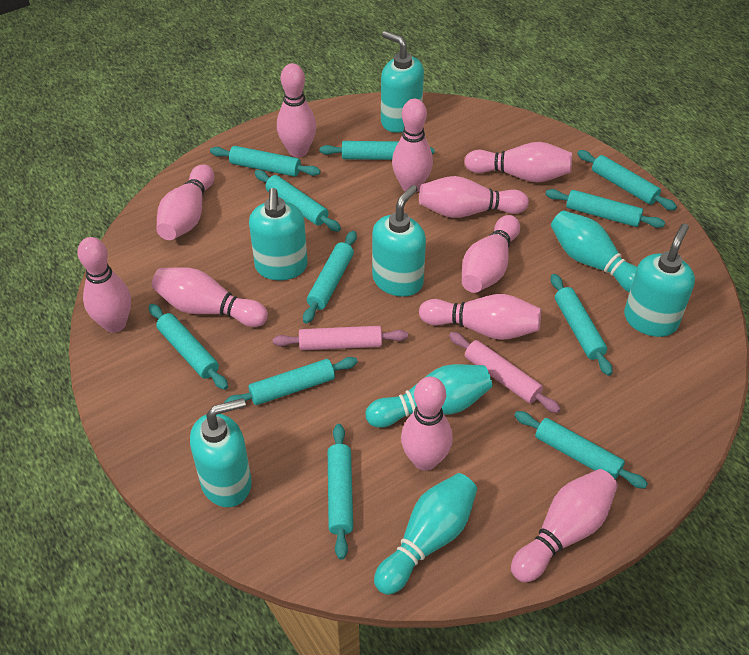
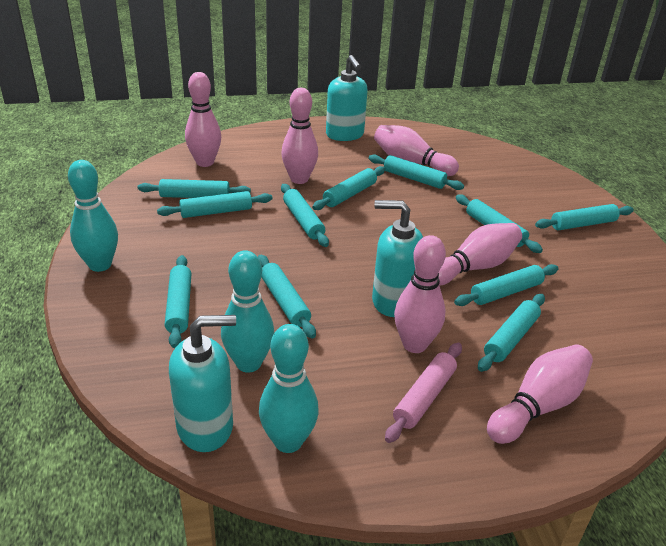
pink bowling pin: 11 -> 6
pink rolling pin: 2 -> 1
turquoise soap dispenser: 5 -> 3

